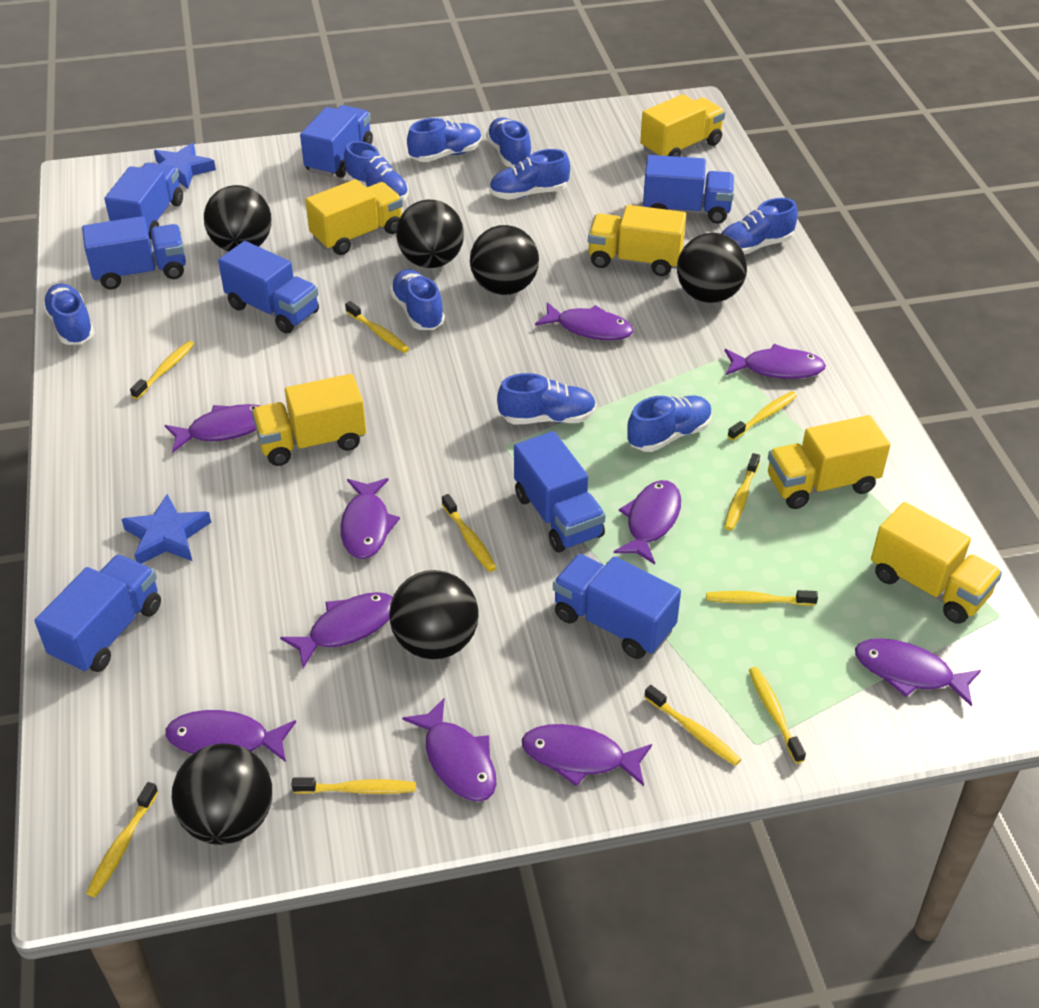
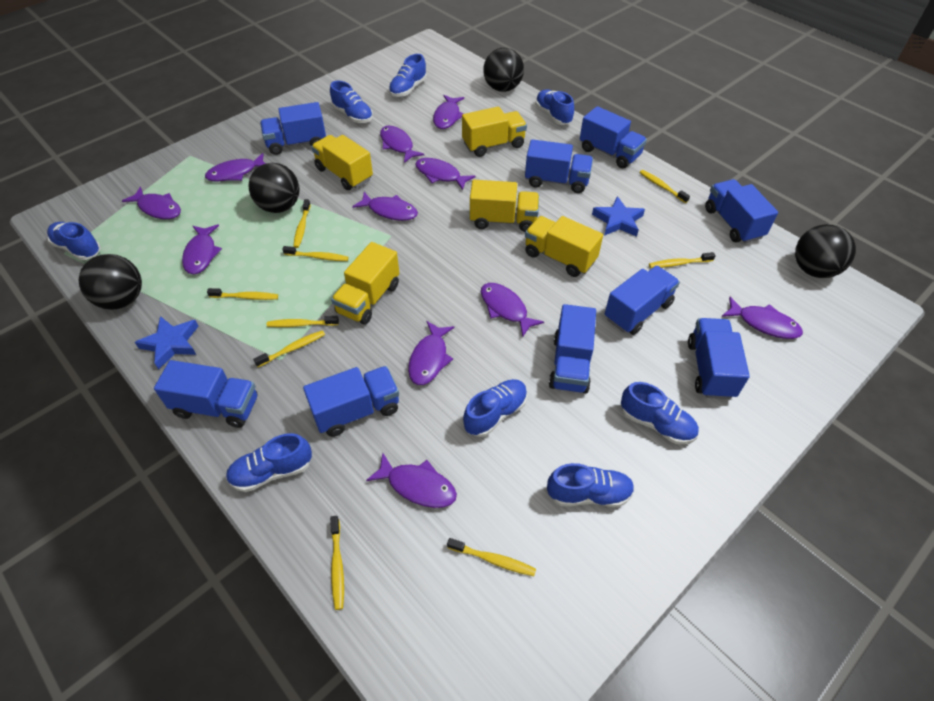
black ball: 6 -> 4
blue shoe: 9 -> 8
blue truck: 8 -> 9
purple fish: 10 -> 11
yellow toothbrush: 10 -> 9
yellow truck: 6 -> 5

